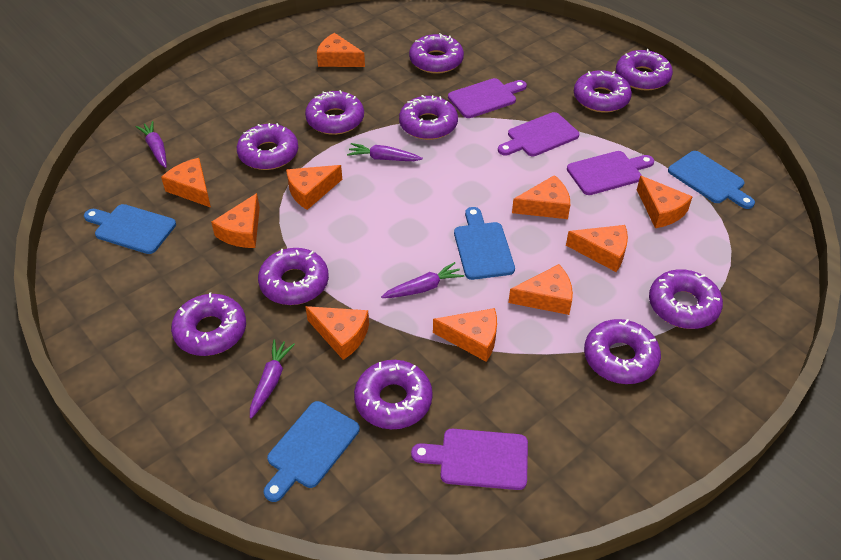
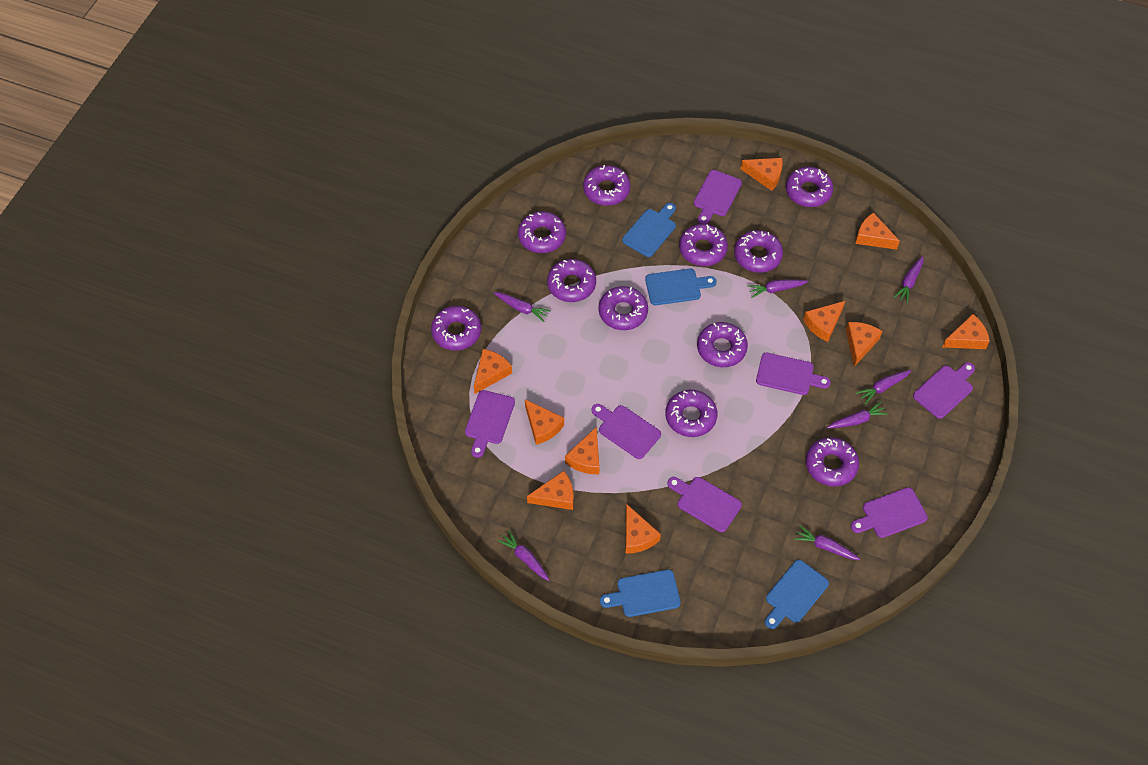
purple carrot: 4 -> 7
purple cutting board: 4 -> 7

